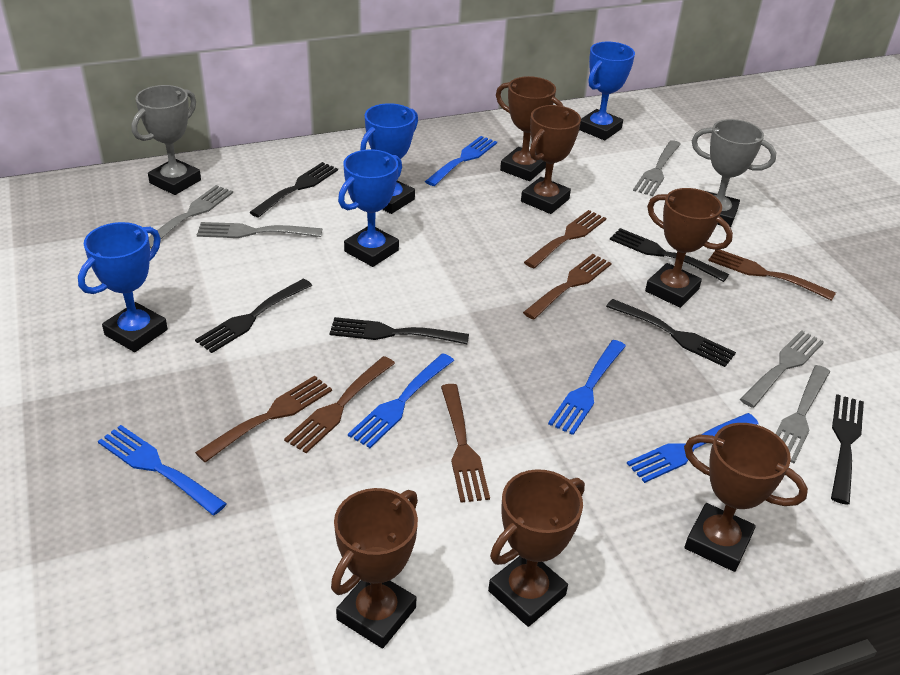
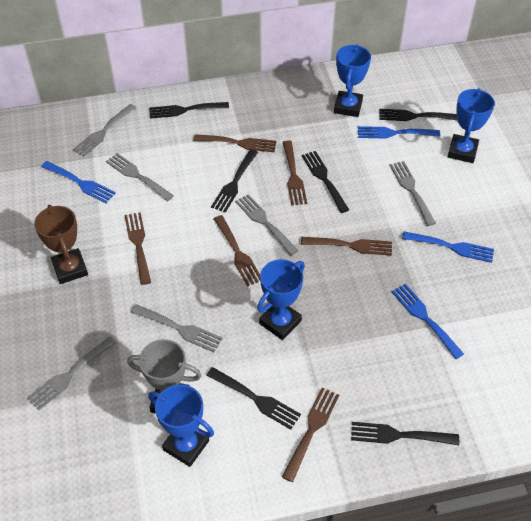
blue fork: 5 -> 4
brown trophy: 6 -> 1
grey fork: 5 -> 6
grey trophy: 2 -> 1

